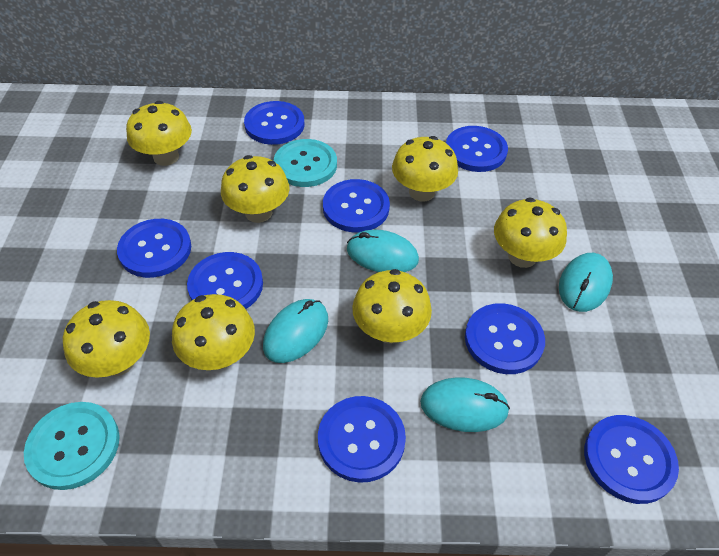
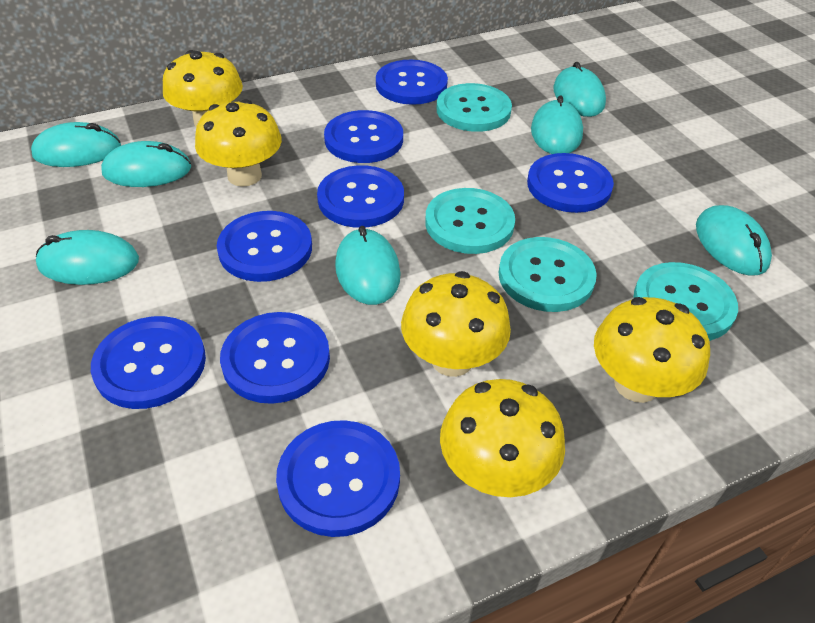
turquoise button: 2 -> 4
turquoise mouse: 4 -> 7
yellow mushroom: 7 -> 5

